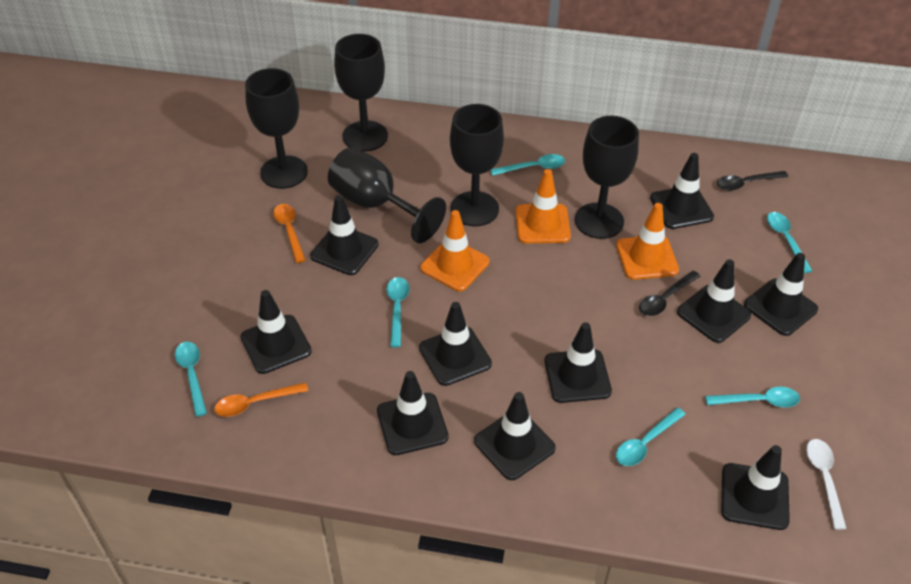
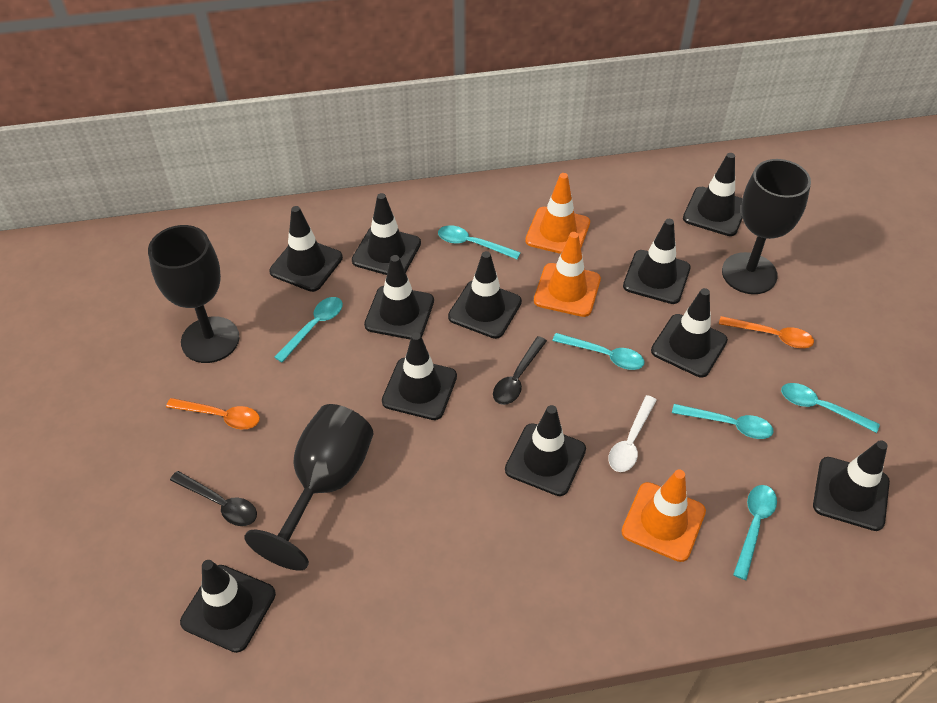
black goblet: 5 -> 3
black traffic cone: 10 -> 11

